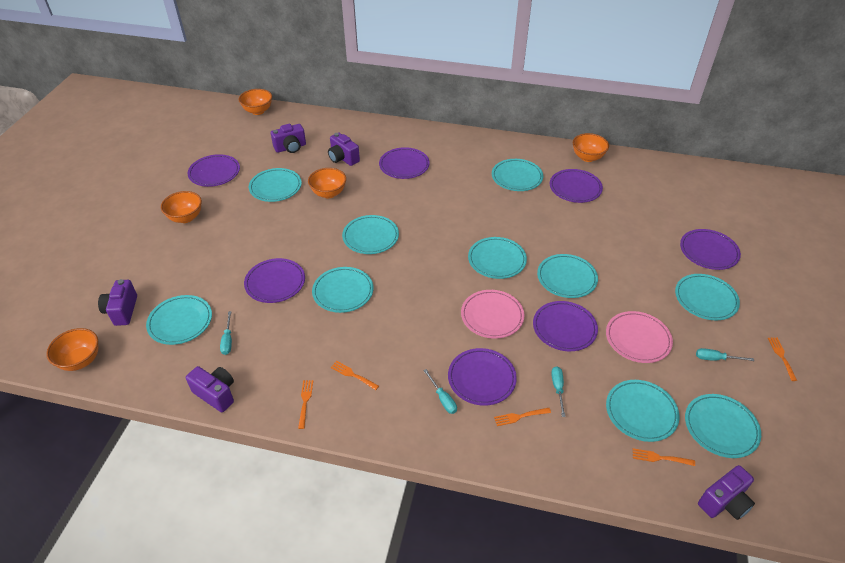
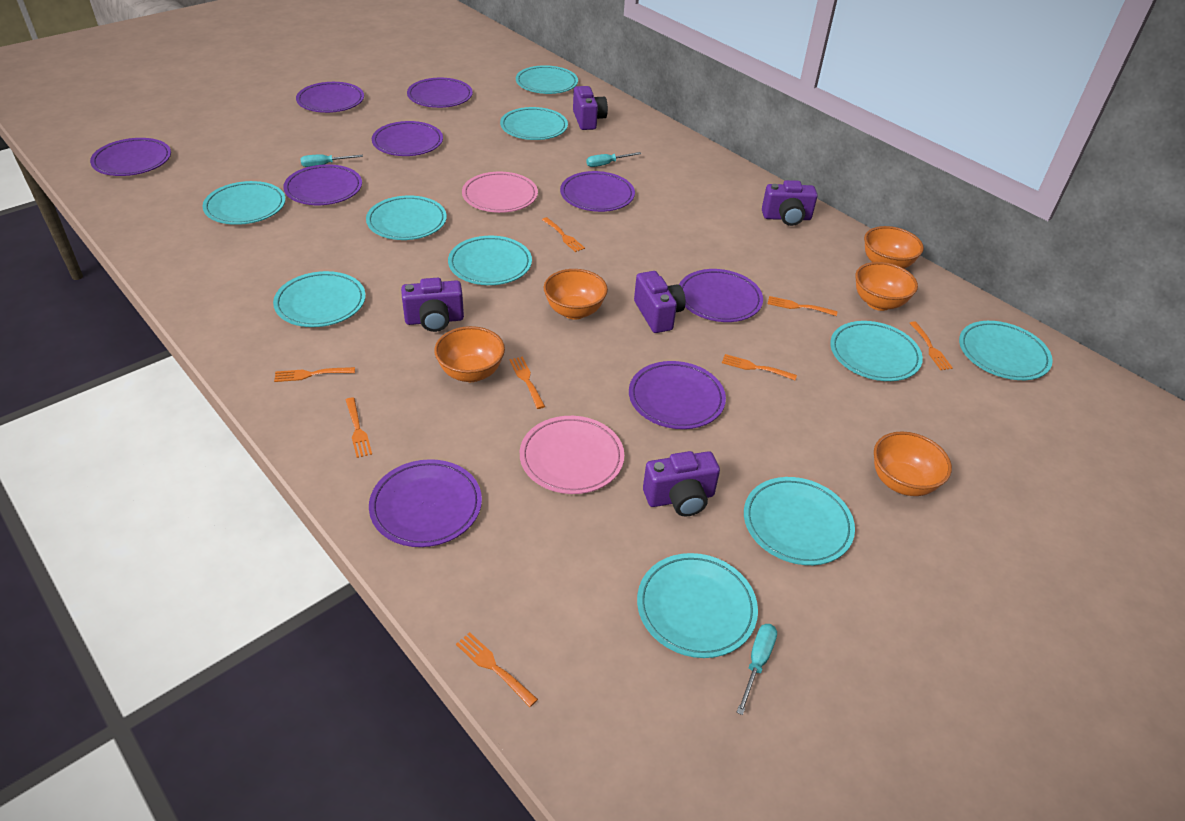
orange fork: 5 -> 8
purple plate: 7 -> 9
turquoise screwdriver: 4 -> 3

